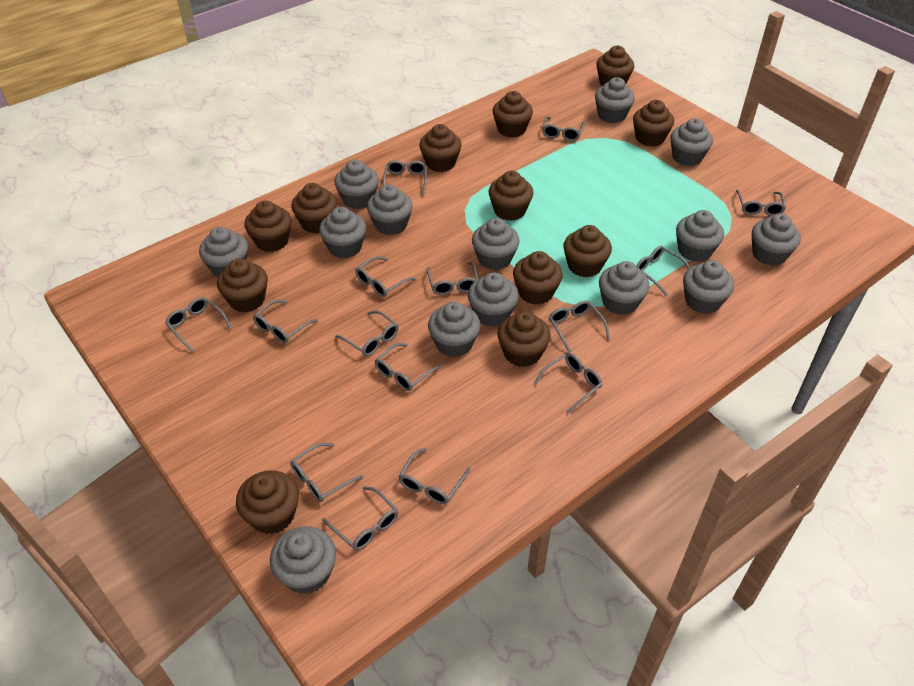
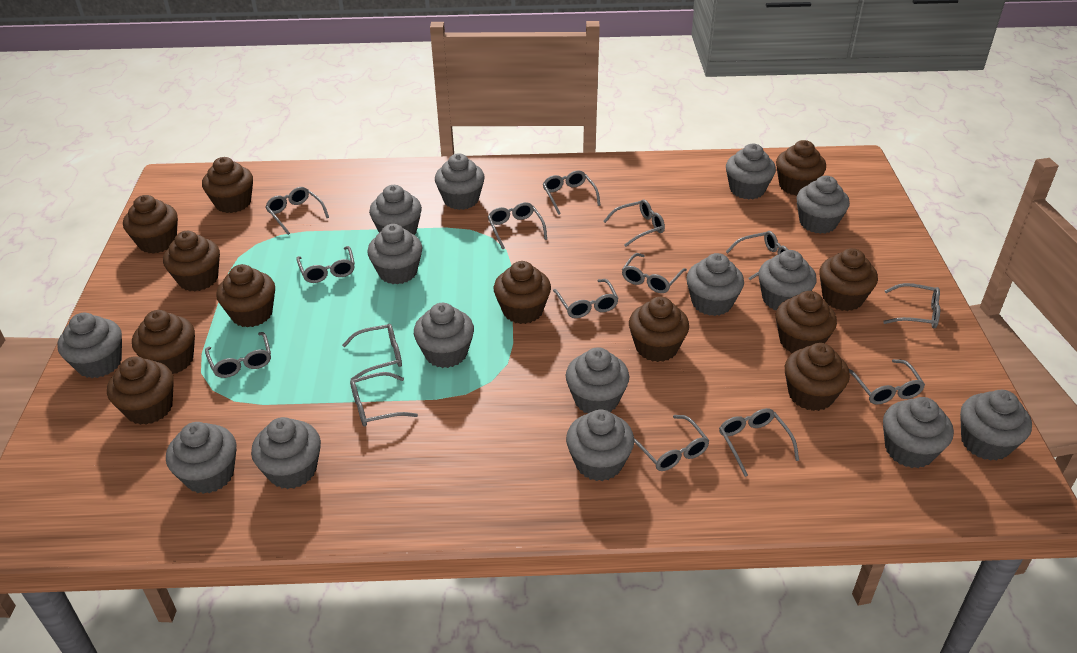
grey cupcake: 14 -> 15

